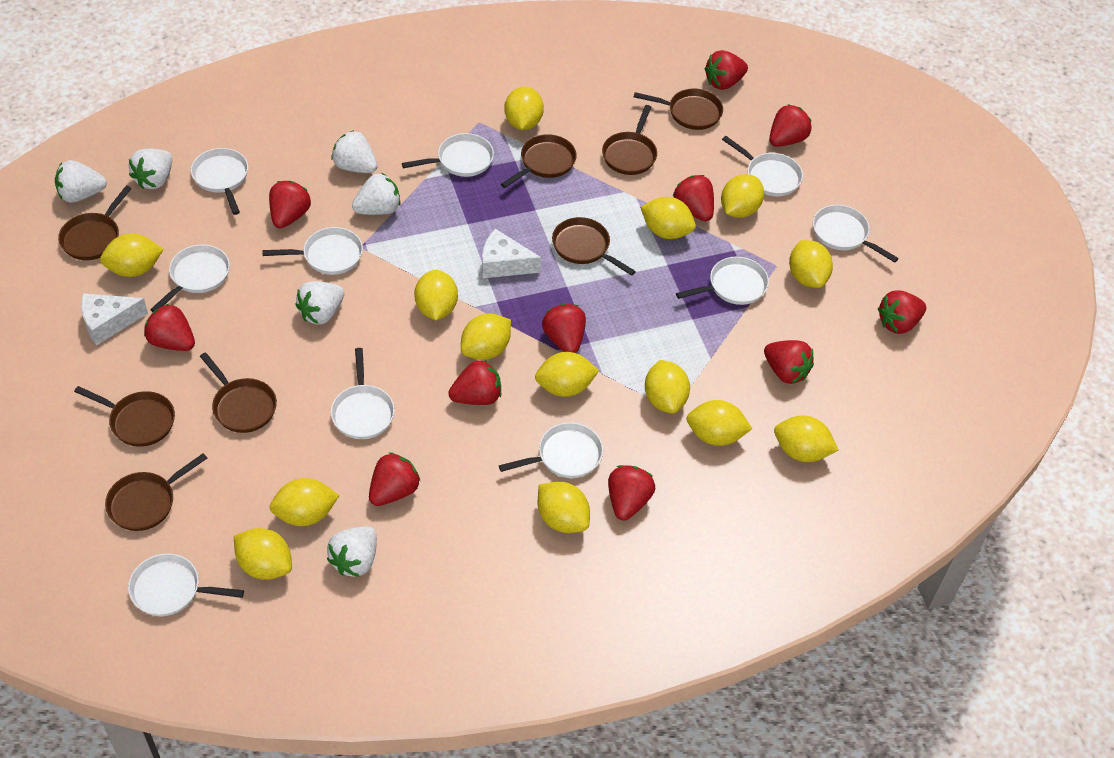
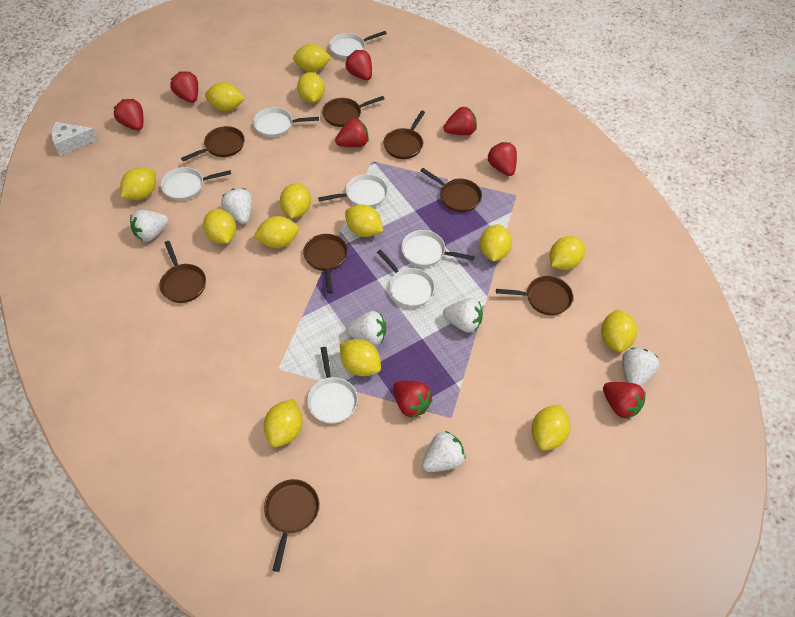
red strawberry: 11 -> 8
white cheese: 2 -> 1
white pan: 10 -> 7

